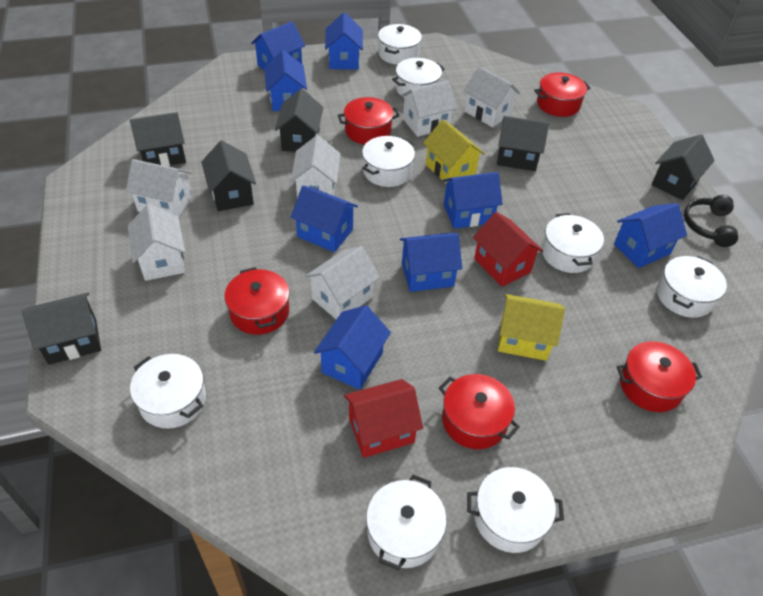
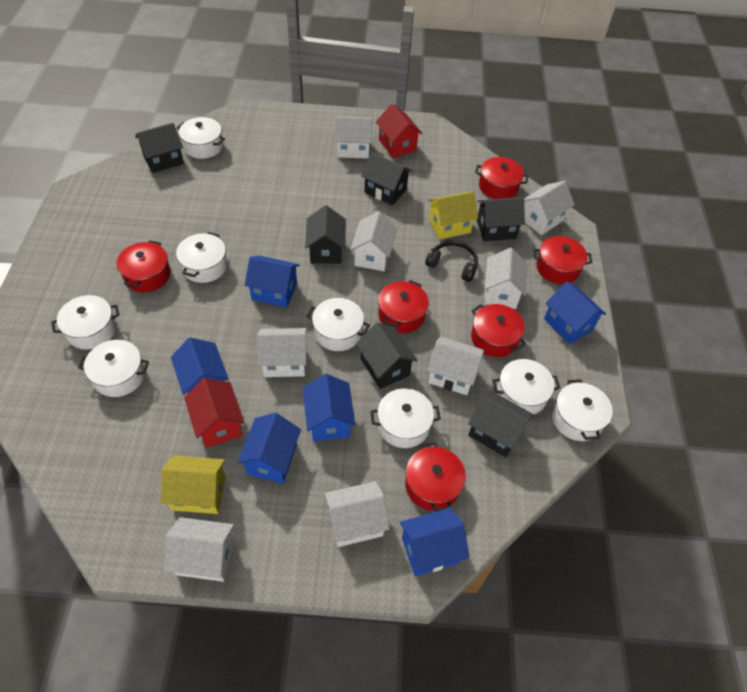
blue house: 8 -> 6
red pot: 5 -> 6
white house: 6 -> 8

